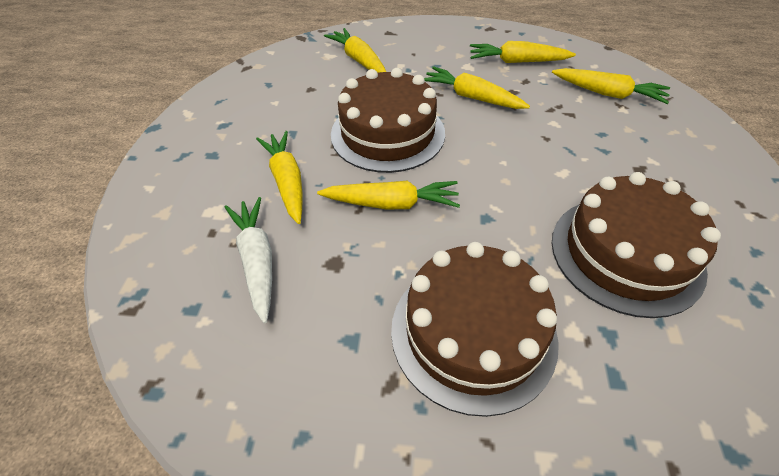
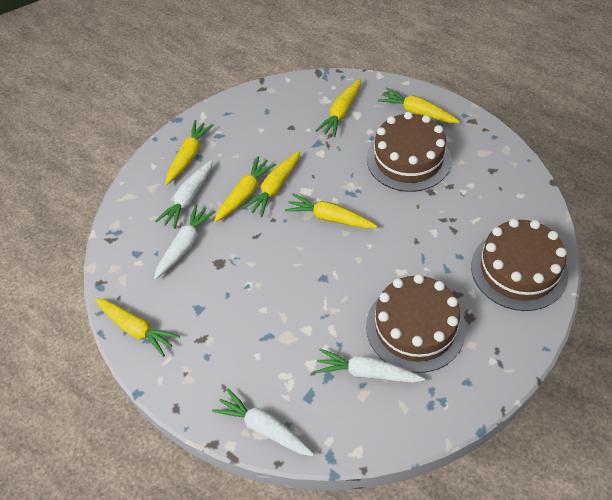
white carrot: 1 -> 4
yellow carrot: 6 -> 7

